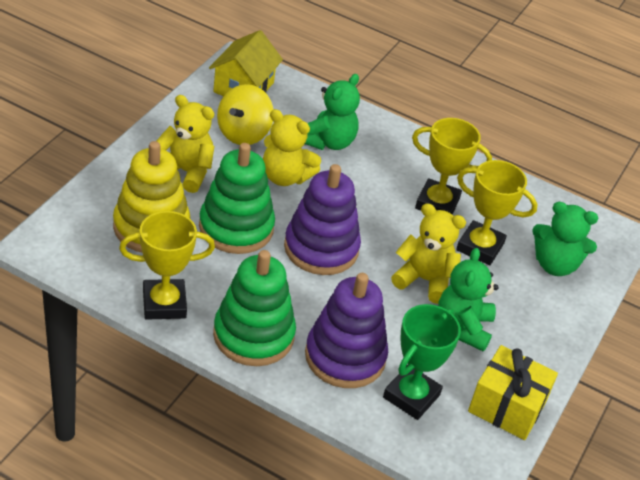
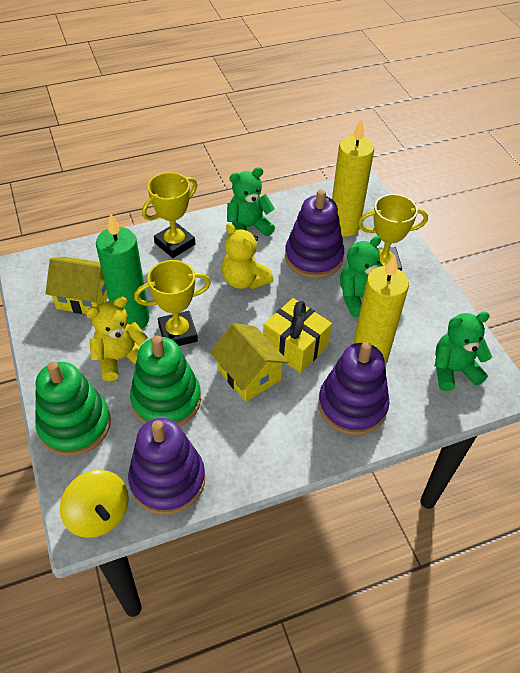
green candle: 0 -> 1
green trophy: 1 -> 0
purple stacking toy: 2 -> 3
yellow candle: 0 -> 2
yellow house: 1 -> 2
yellow stacking toy: 1 -> 0
yellow teddy bear: 3 -> 2

